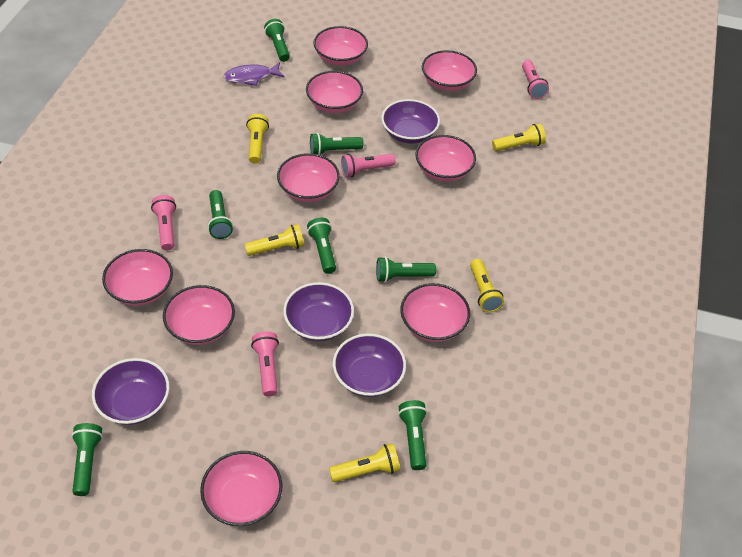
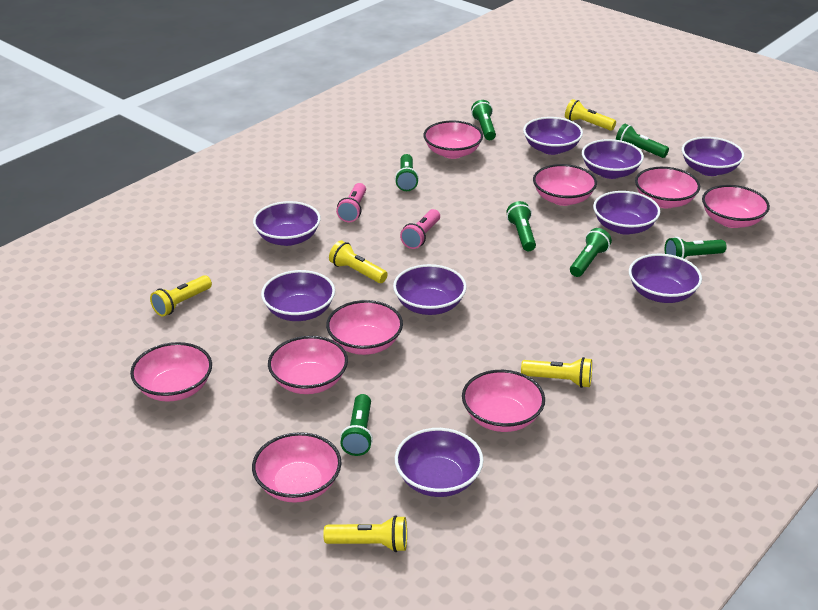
pink flashlight: 4 -> 2
purple bowl: 4 -> 9
purple fish: 1 -> 0

